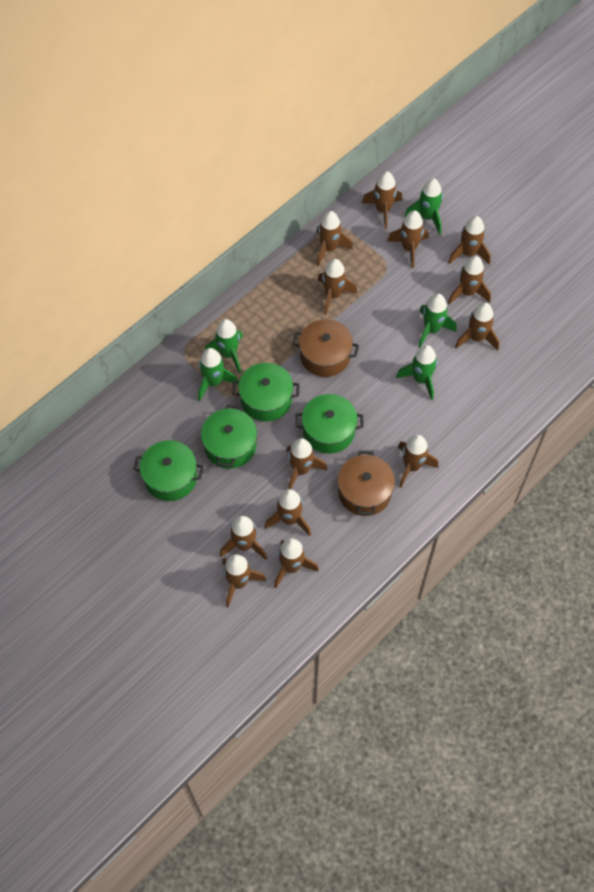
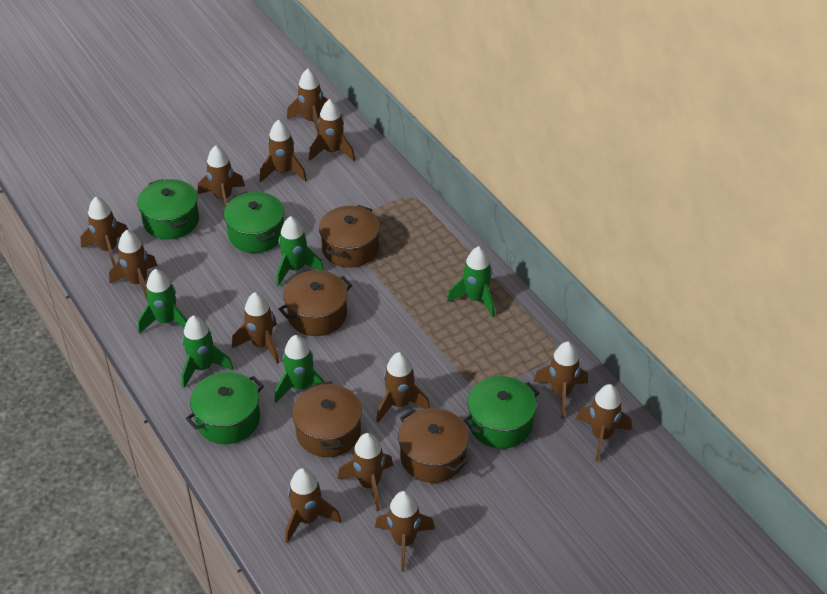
brown pot: 2 -> 4

